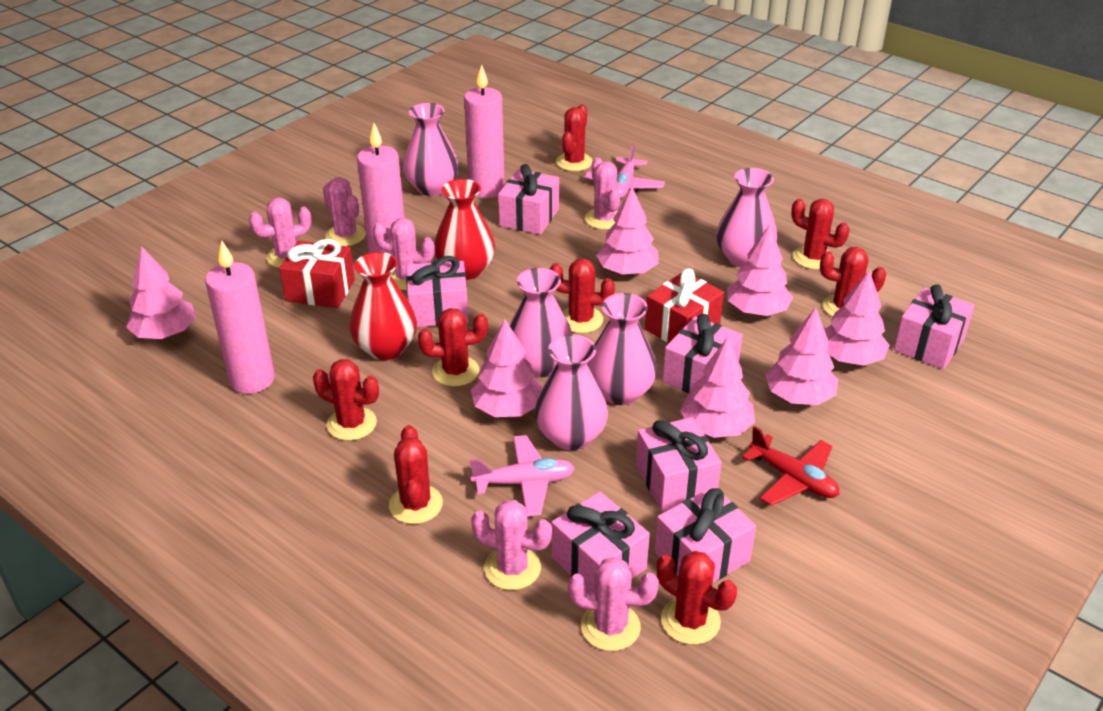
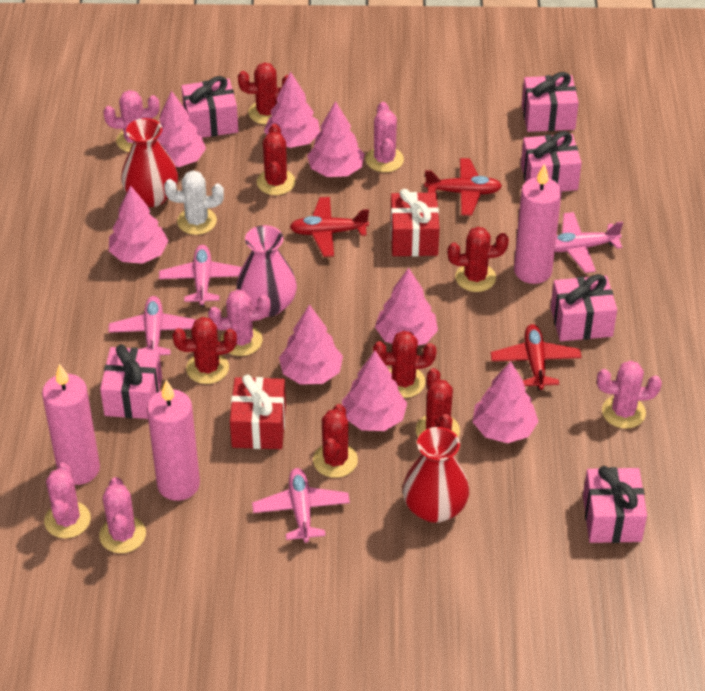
pink gift: 7 -> 6
pink plane: 2 -> 4
pink tree: 7 -> 8
pink vase: 5 -> 1
red cactus: 8 -> 7
red plane: 1 -> 3
white cactus: 0 -> 1

